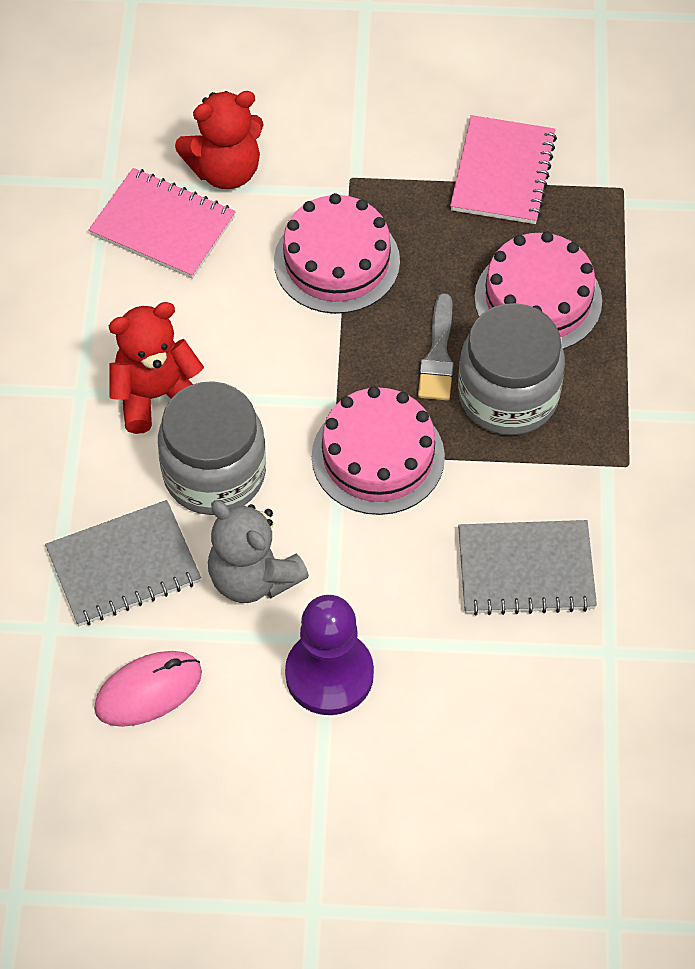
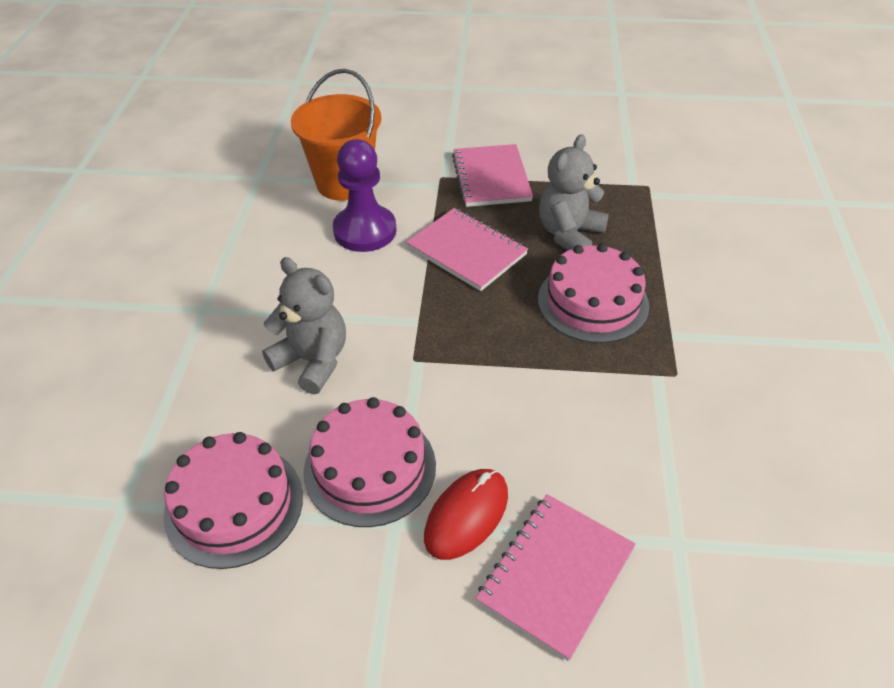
grey brush: 1 -> 0
grey jar: 2 -> 0
grey notebook: 2 -> 0
grey teddy bear: 1 -> 2
orange bucket: 0 -> 1
pink mouse: 1 -> 0
pink notebook: 2 -> 3
red mouse: 0 -> 1
red teddy bear: 2 -> 0

